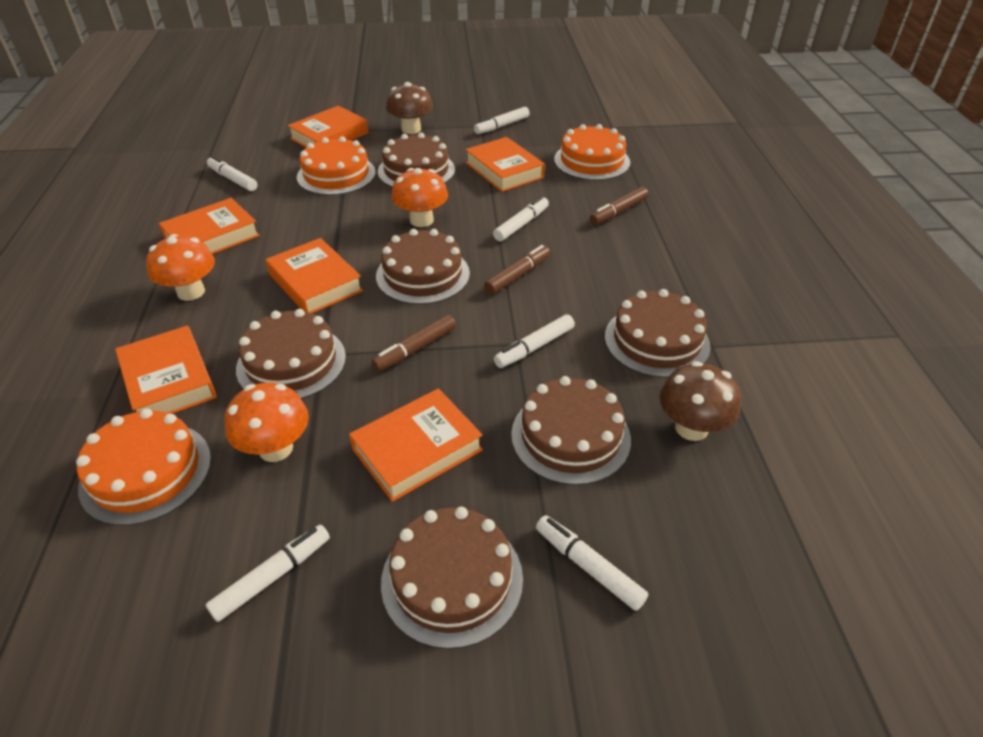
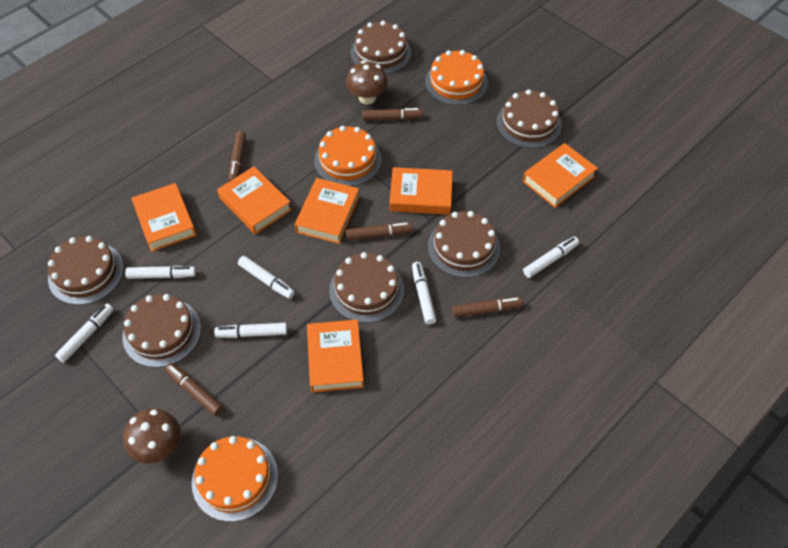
brown marker: 3 -> 5
orange mushroom: 3 -> 0

